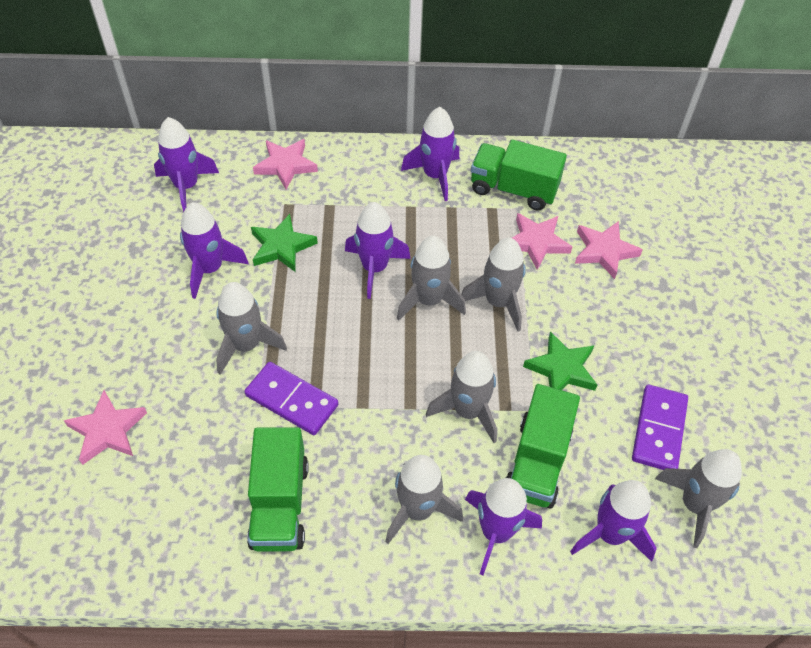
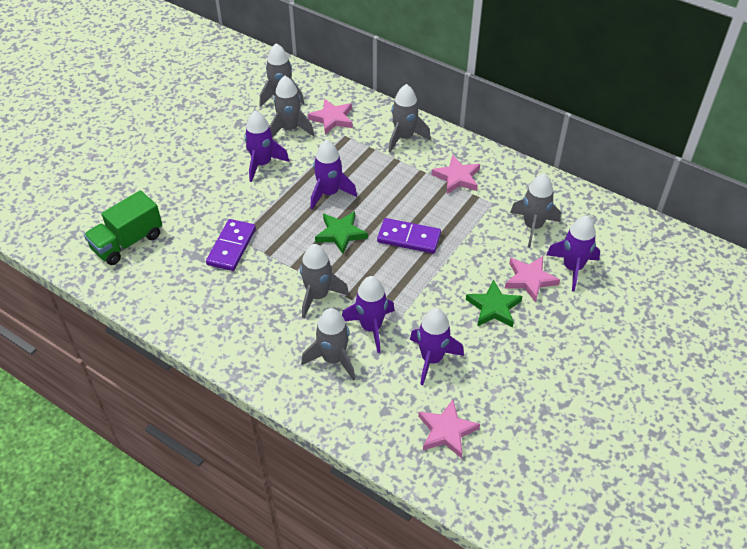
green truck: 3 -> 1
purple rocket: 6 -> 5

